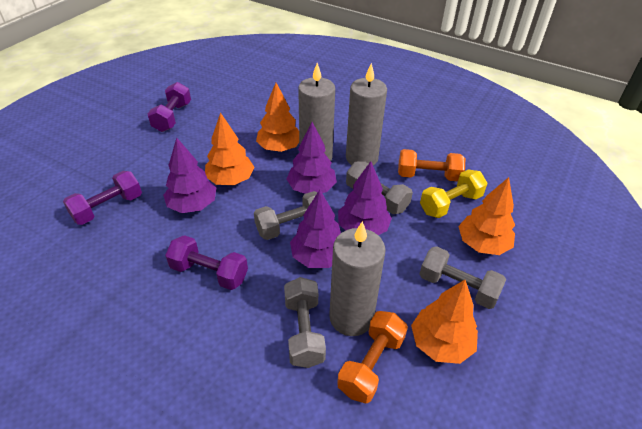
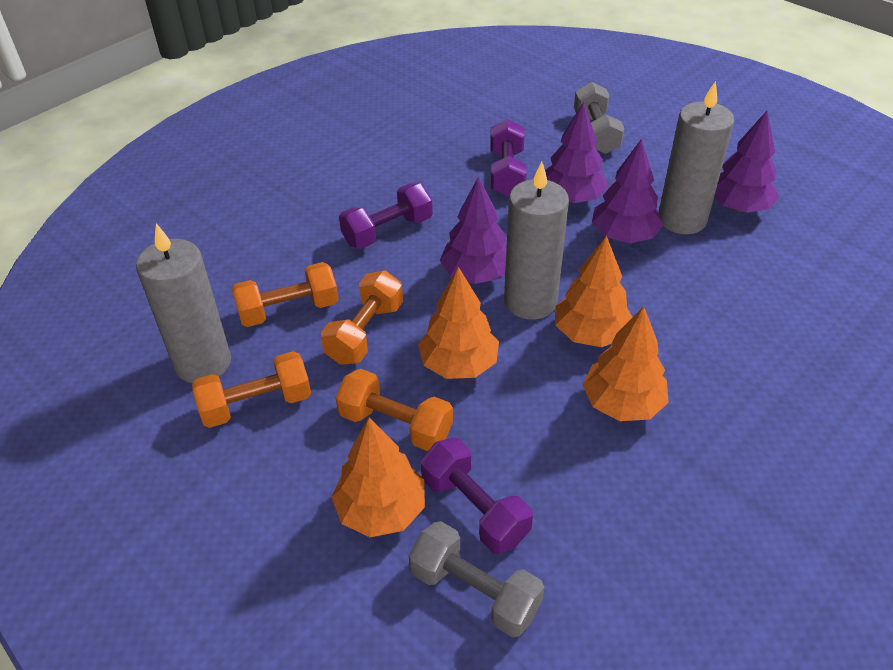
grey dumbbell: 4 -> 2
orange dumbbell: 2 -> 4
yellow dumbbell: 1 -> 0

